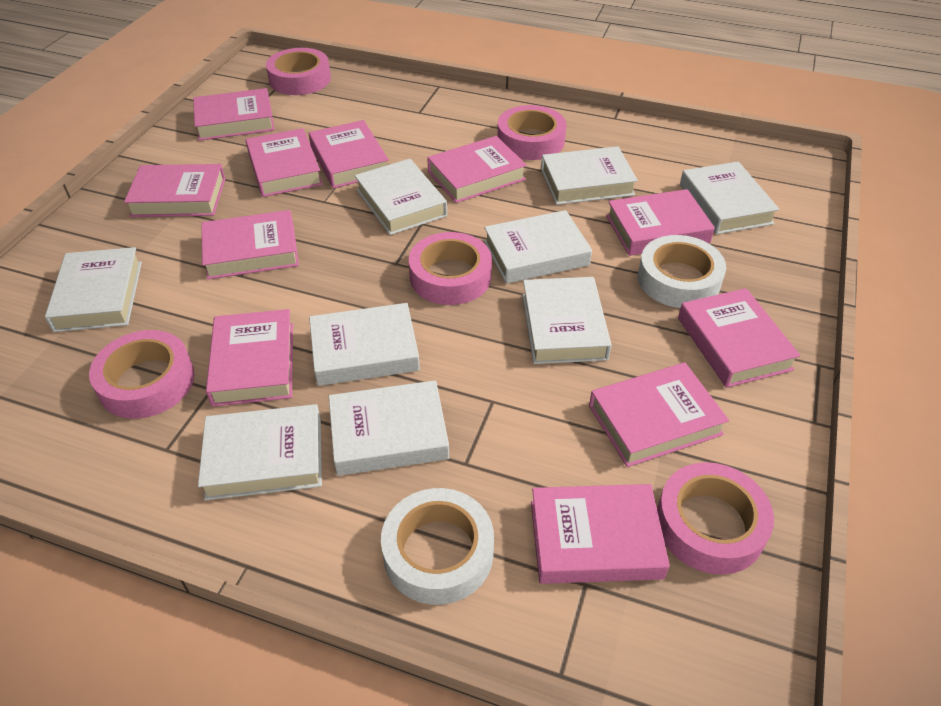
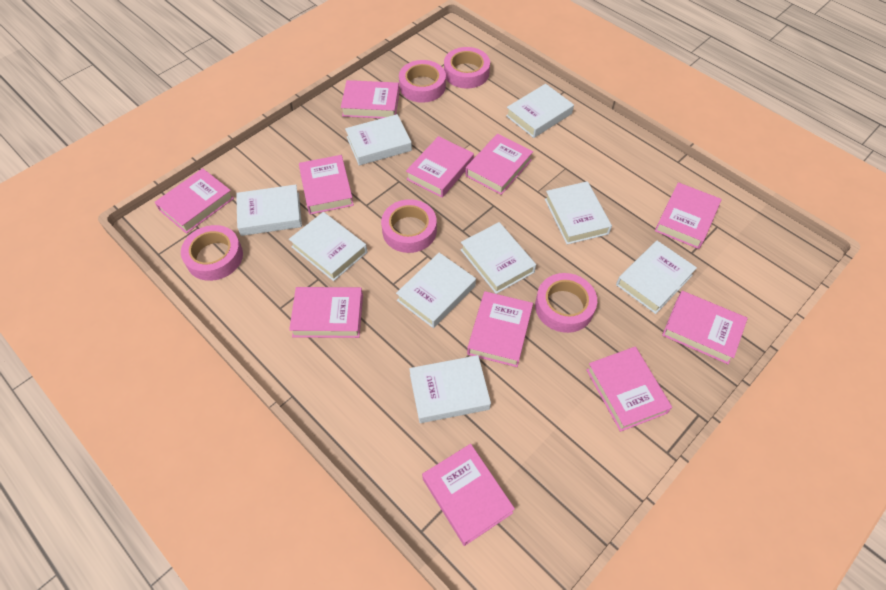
white tape: 2 -> 0

